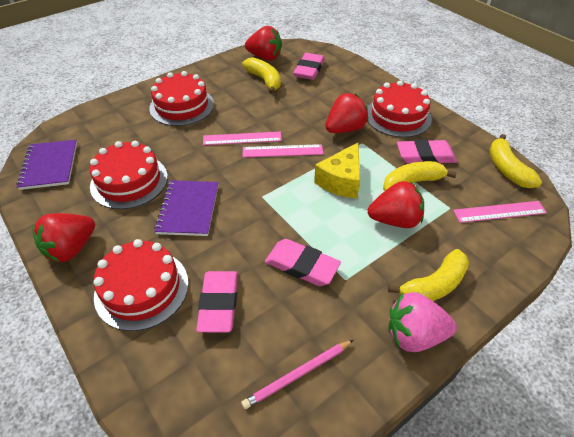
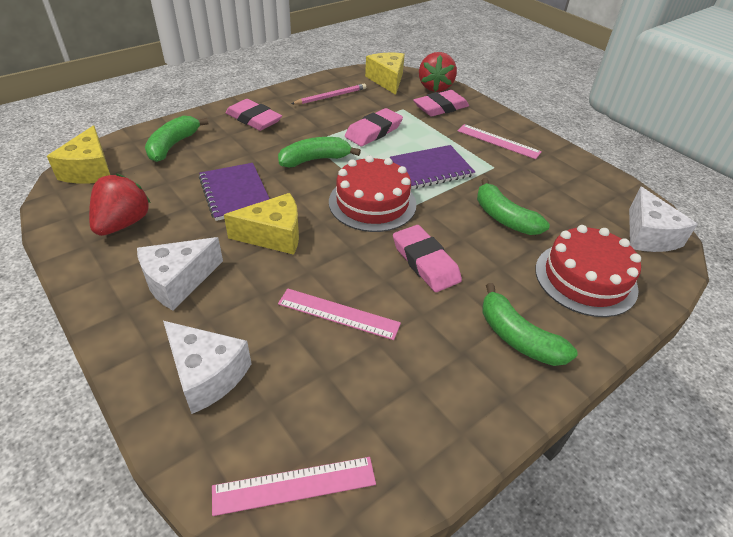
green banana: 0 -> 4
pink strawberry: 1 -> 0
red cake: 4 -> 2
red strawberry: 4 -> 2
white cheese: 0 -> 3
yellow banana: 4 -> 0
yellow cheese: 1 -> 3

